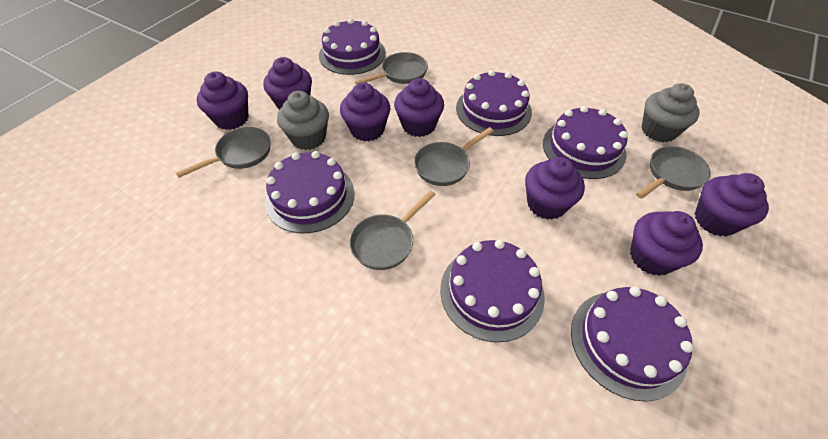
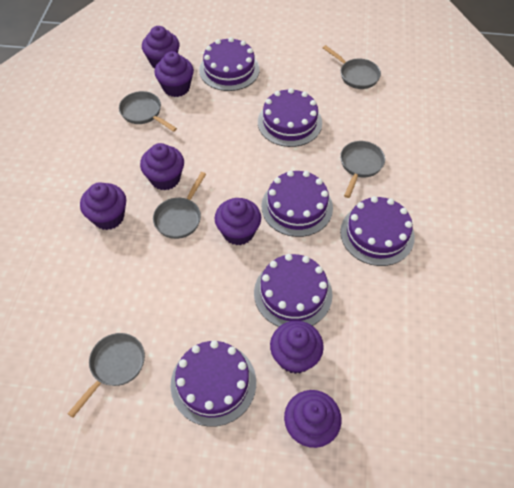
grey cupcake: 2 -> 0

